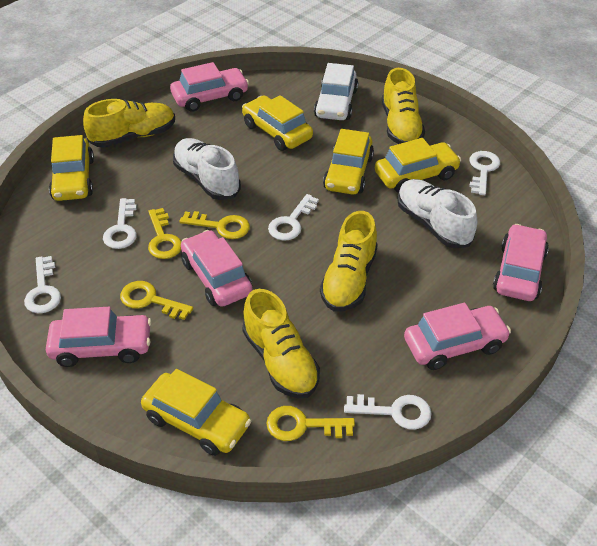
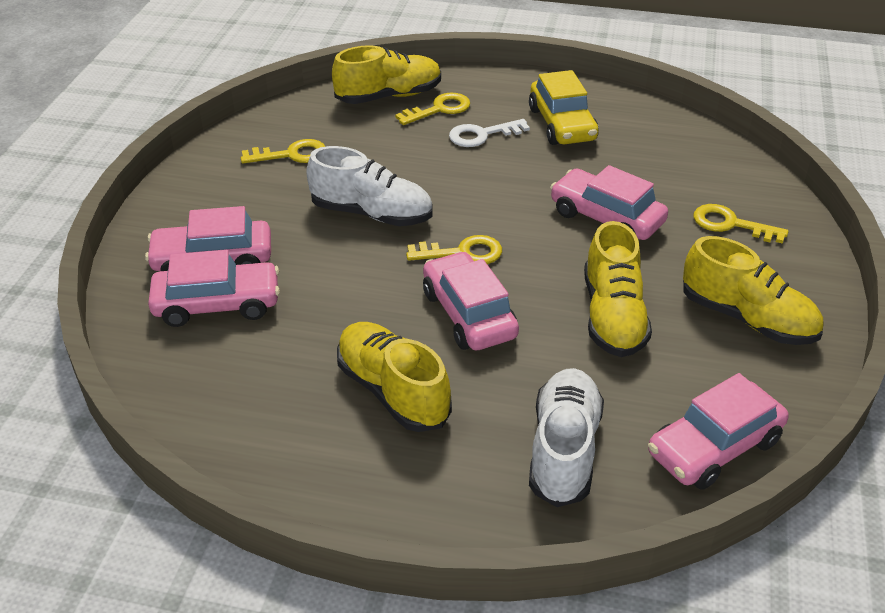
white car: 1 -> 0
white key: 5 -> 1
yellow car: 5 -> 1

